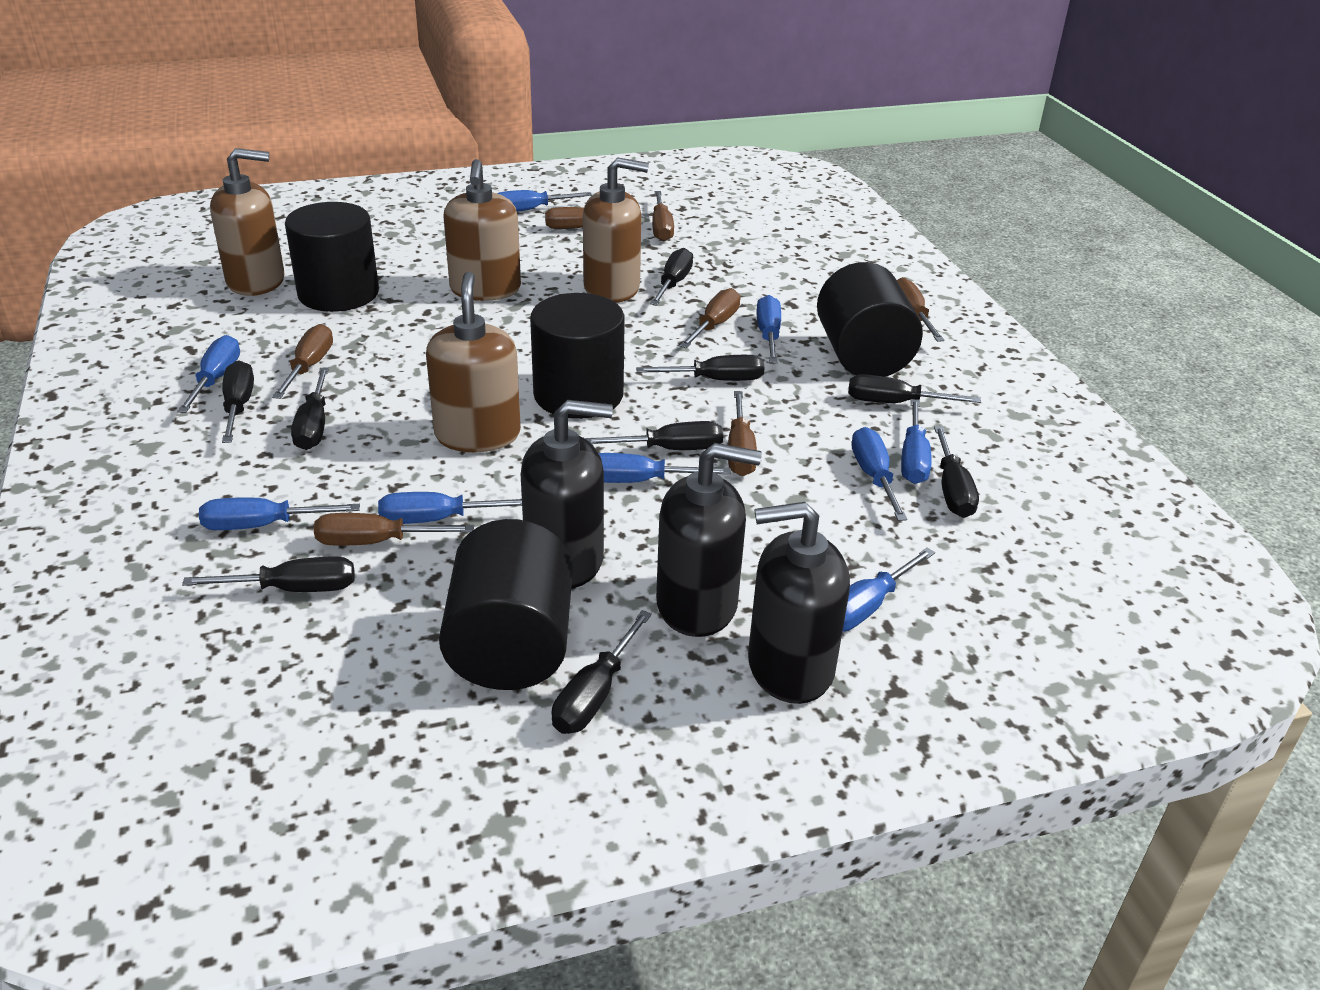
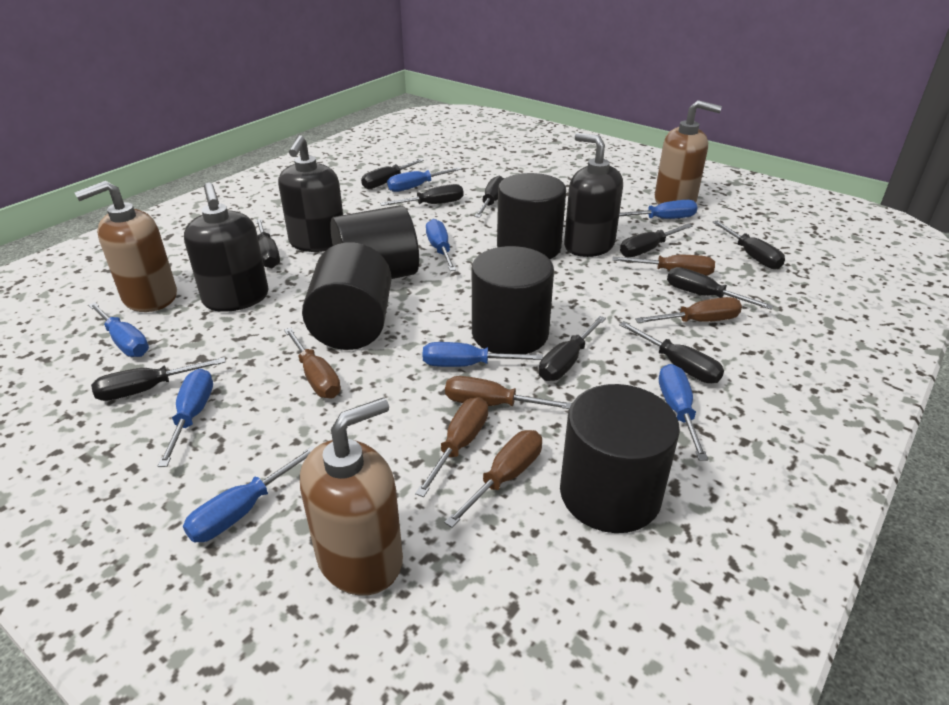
black cylinder: 4 -> 5
black screwdriver: 9 -> 10
blue screwdriver: 9 -> 8
brown screwdriver: 7 -> 6
brown soap dispenser: 4 -> 3

